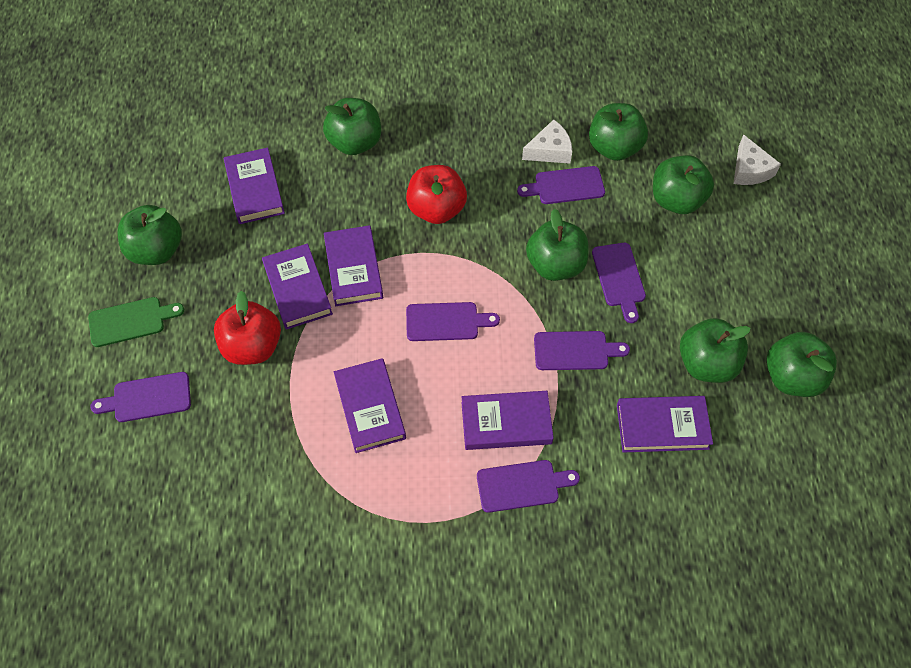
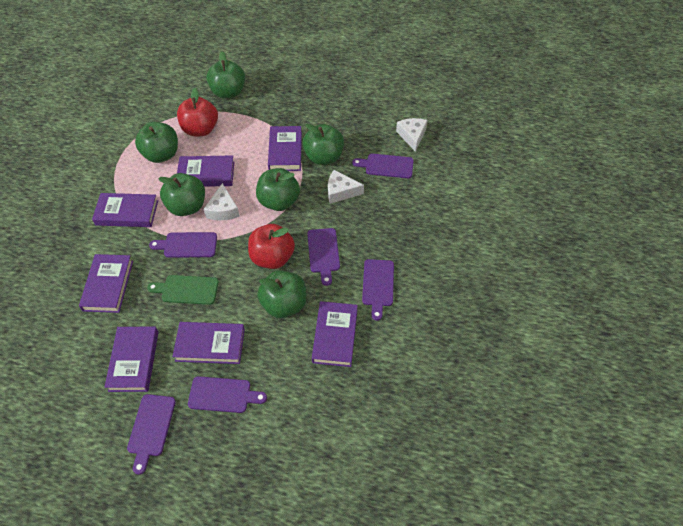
green apple: 7 -> 6
purple book: 6 -> 7
white cheese: 2 -> 3

